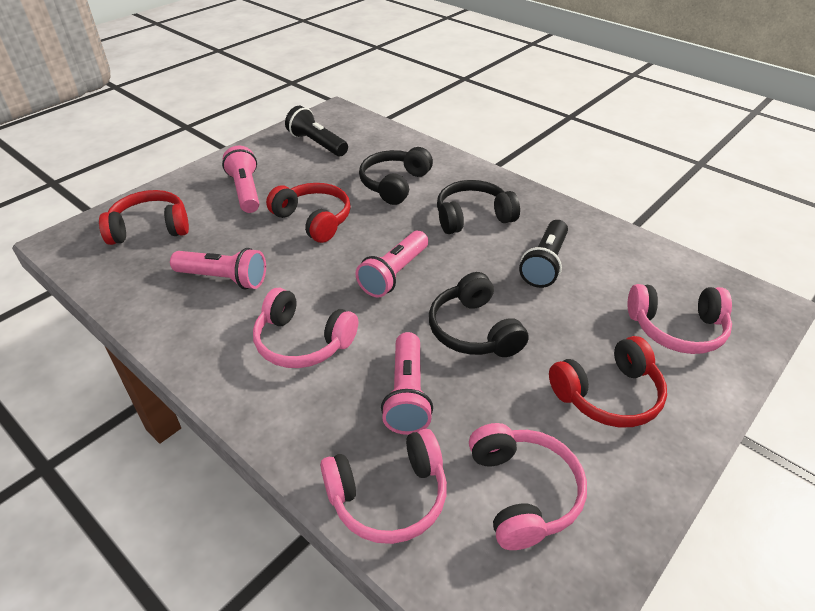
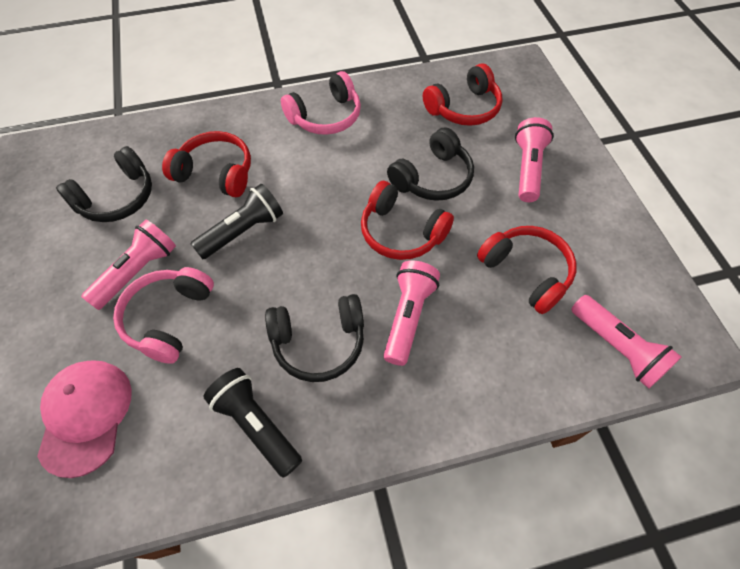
pink cap: 0 -> 1
pink headphones: 4 -> 2
red headphones: 3 -> 4

